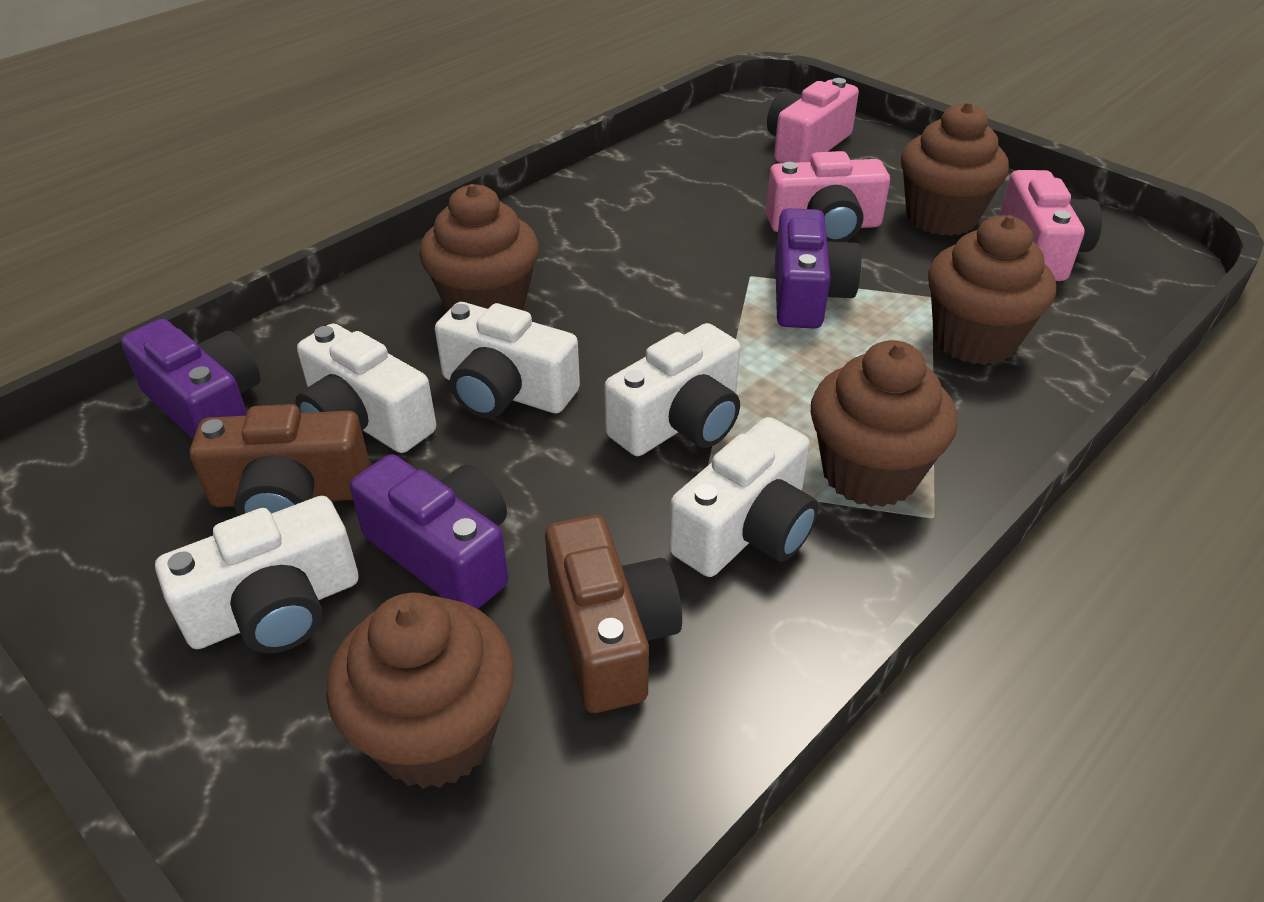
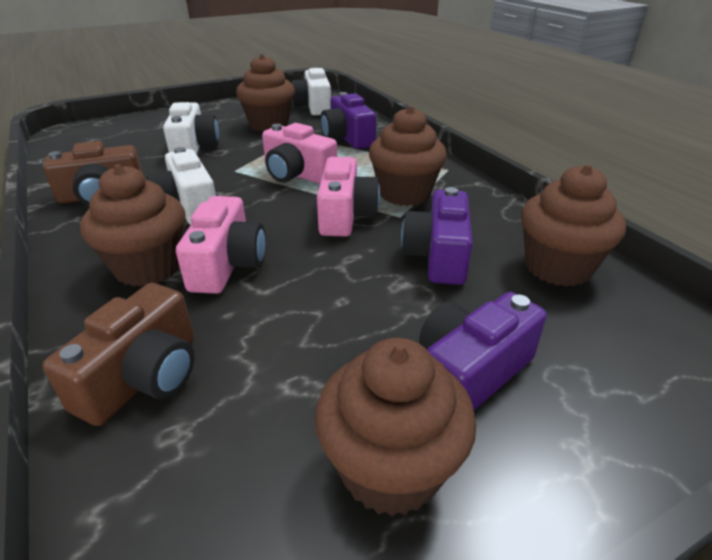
white camera: 5 -> 3

